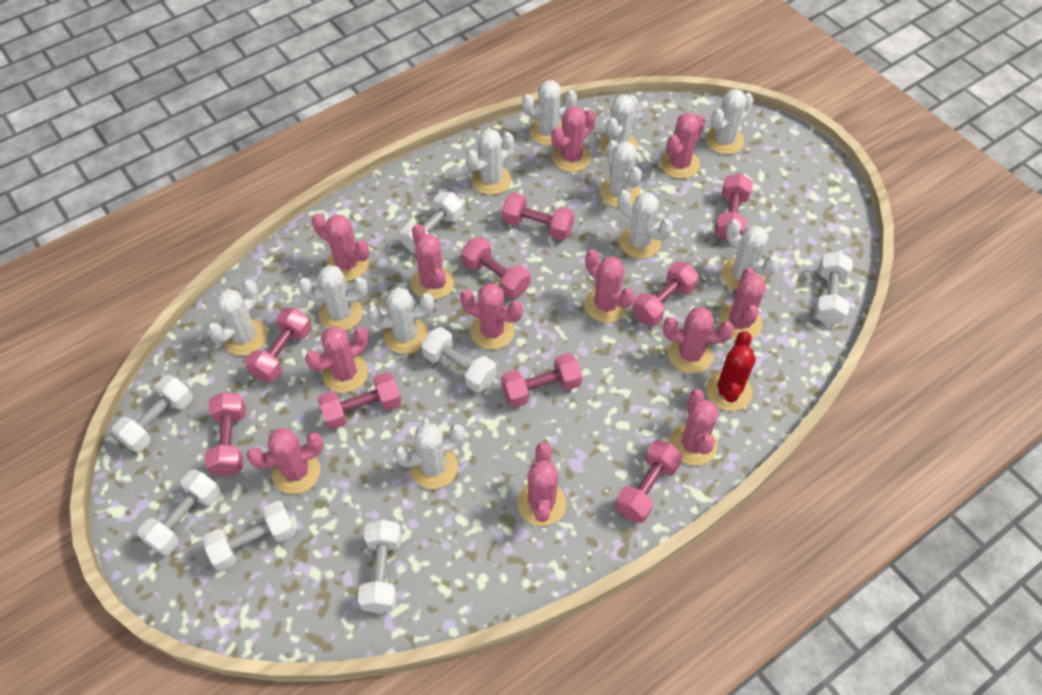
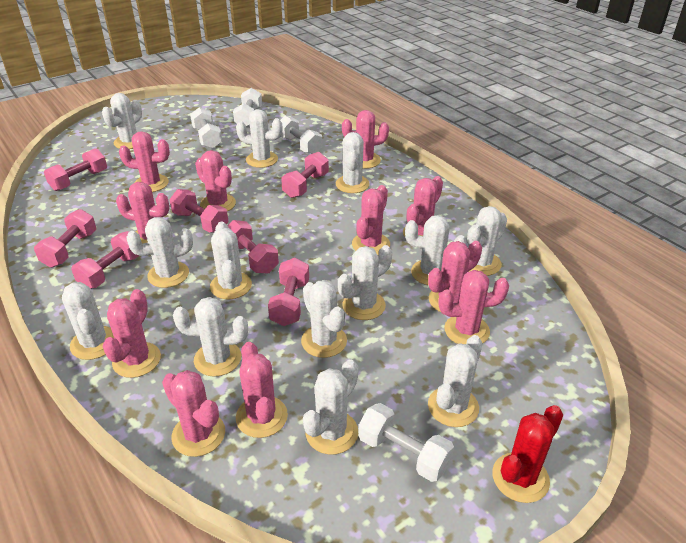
pink cactus: 12 -> 11
pink dumbbell: 9 -> 7
white cactus: 11 -> 13
white dumbbell: 7 -> 4

